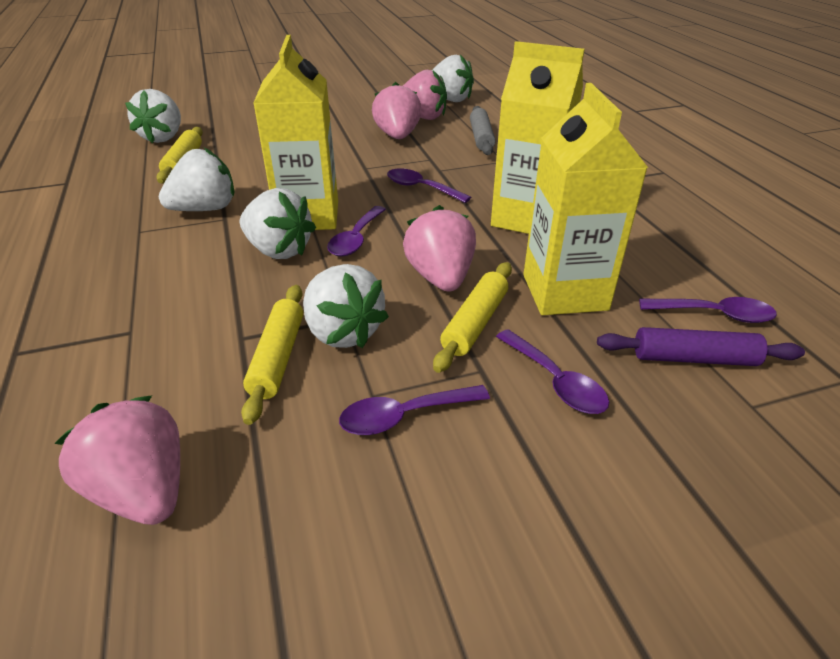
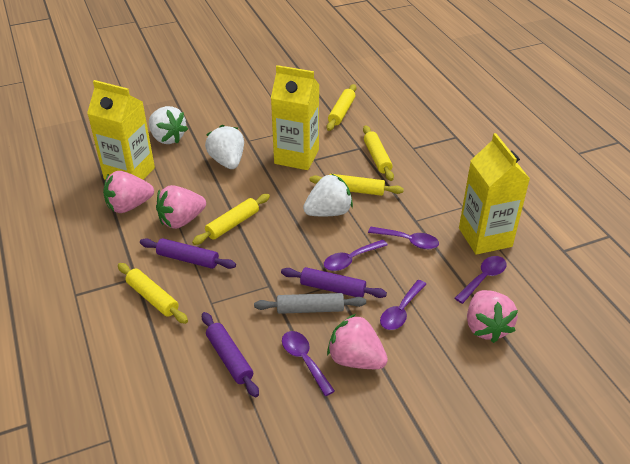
purple rolling pin: 1 -> 3
white strawberry: 5 -> 3
yellow rolling pin: 3 -> 5

